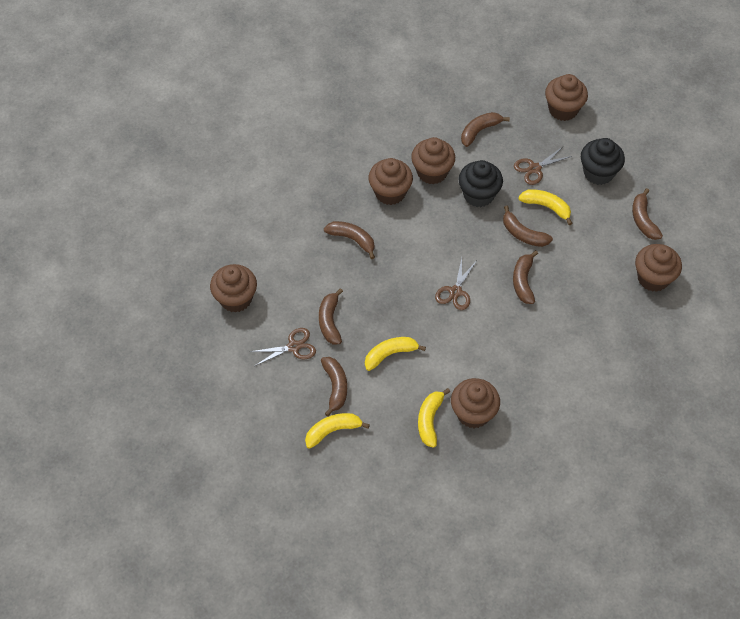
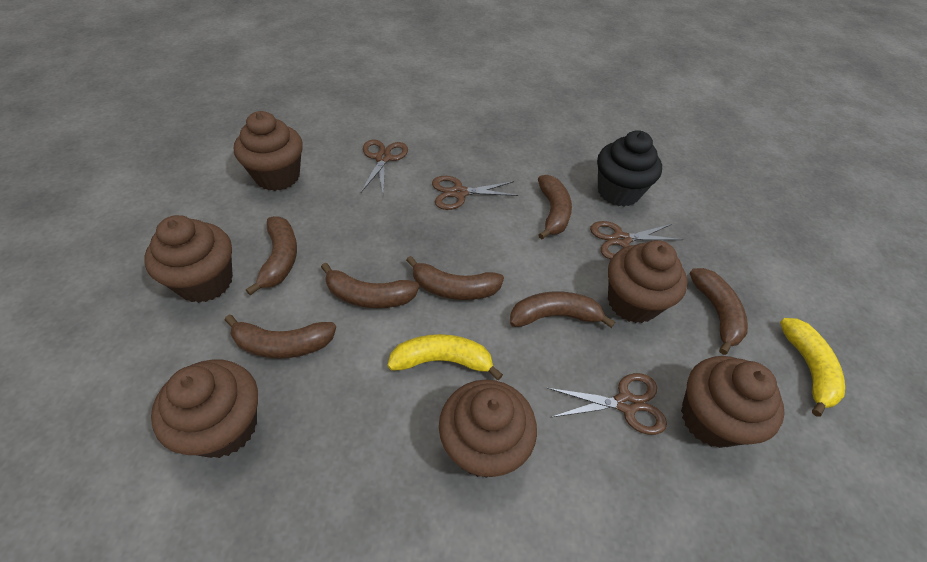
black cupcake: 2 -> 1
brown scissors: 3 -> 4
yellow banana: 4 -> 2

